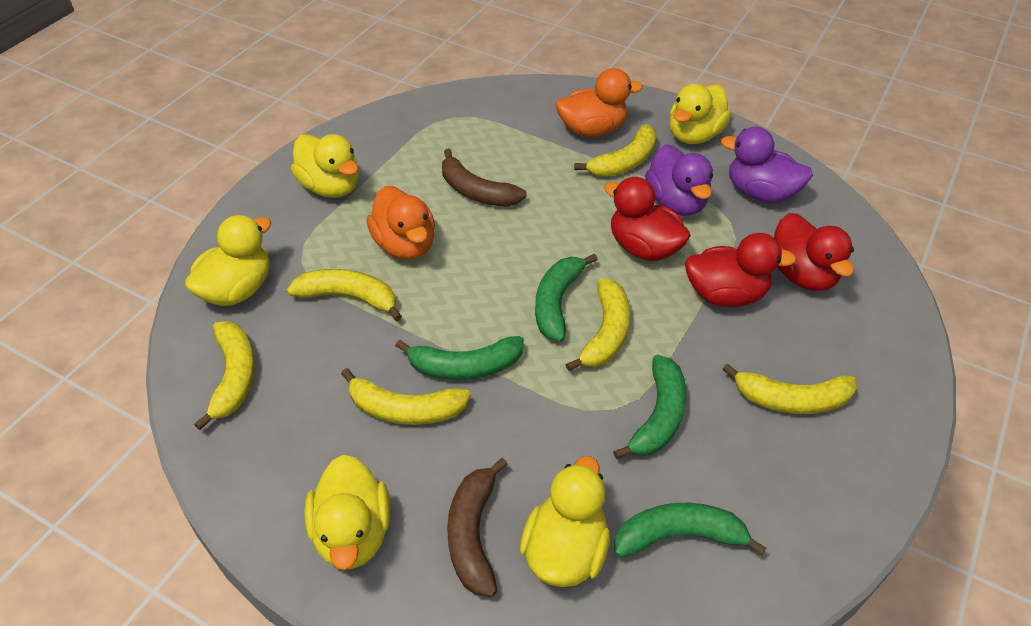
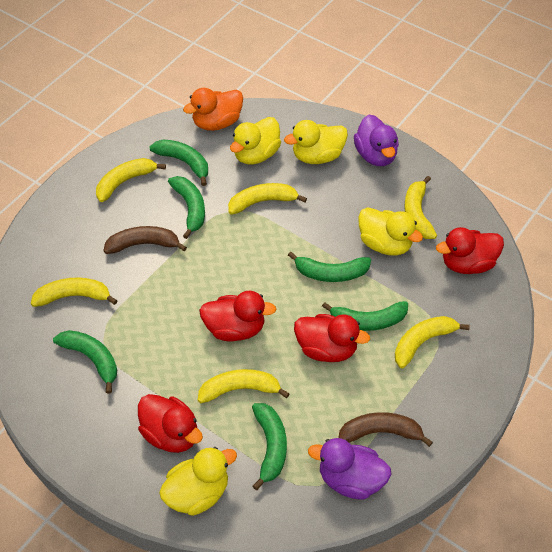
green banana: 4 -> 6
orange duck: 2 -> 1
red duck: 3 -> 4
yellow duck: 5 -> 4

